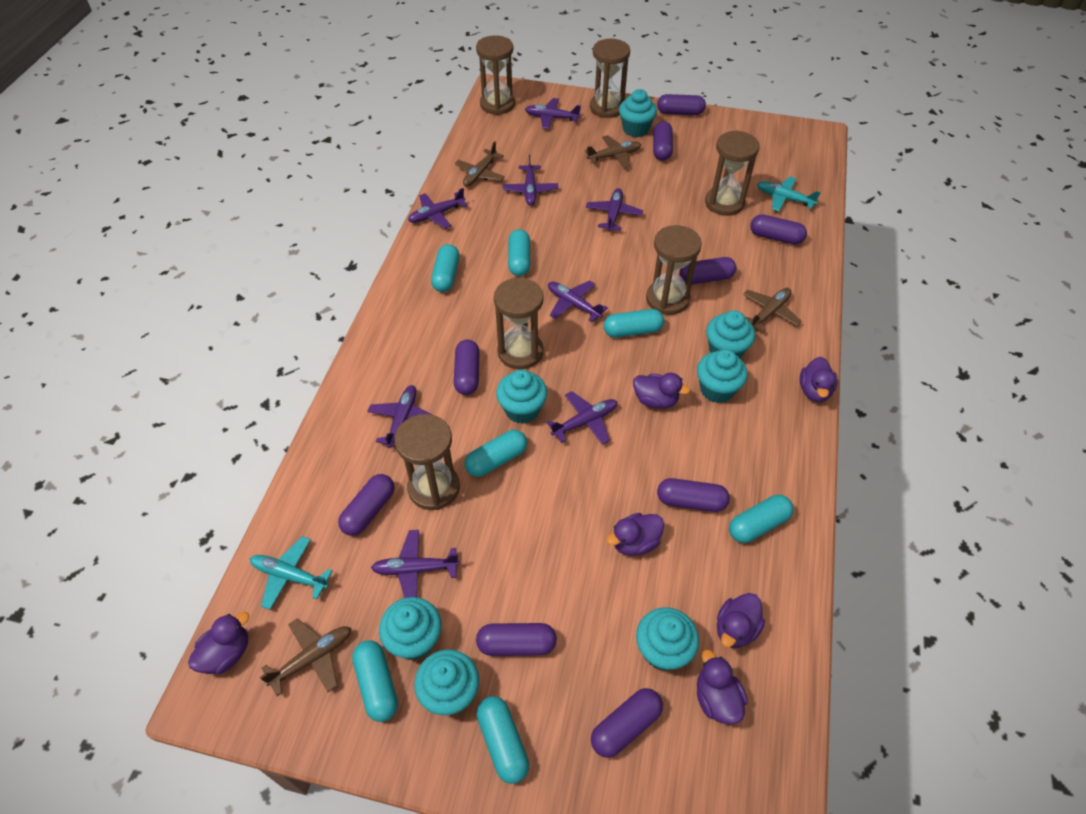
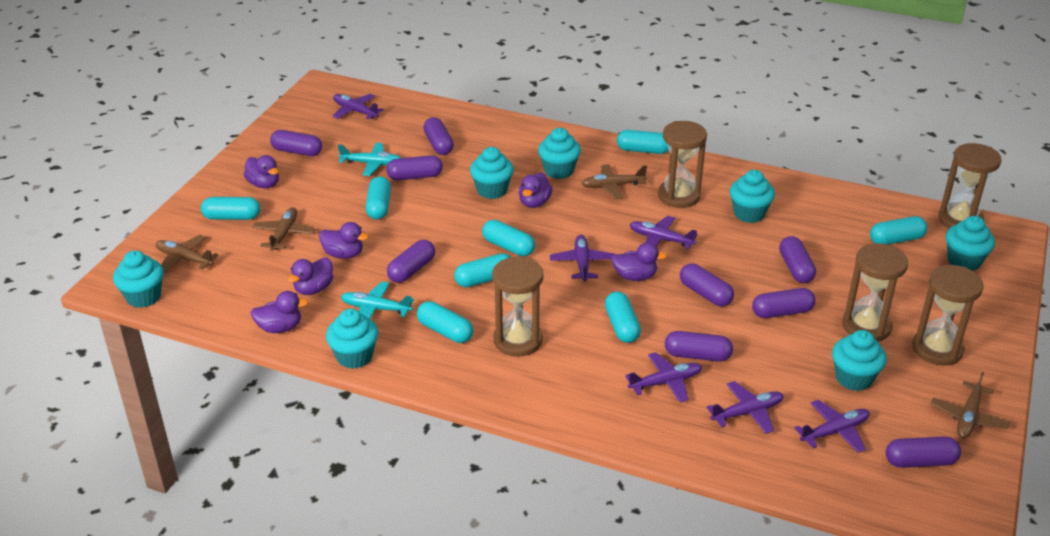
brown hourglass: 6 -> 5
purple plane: 8 -> 6
turquoise capsule: 7 -> 8

